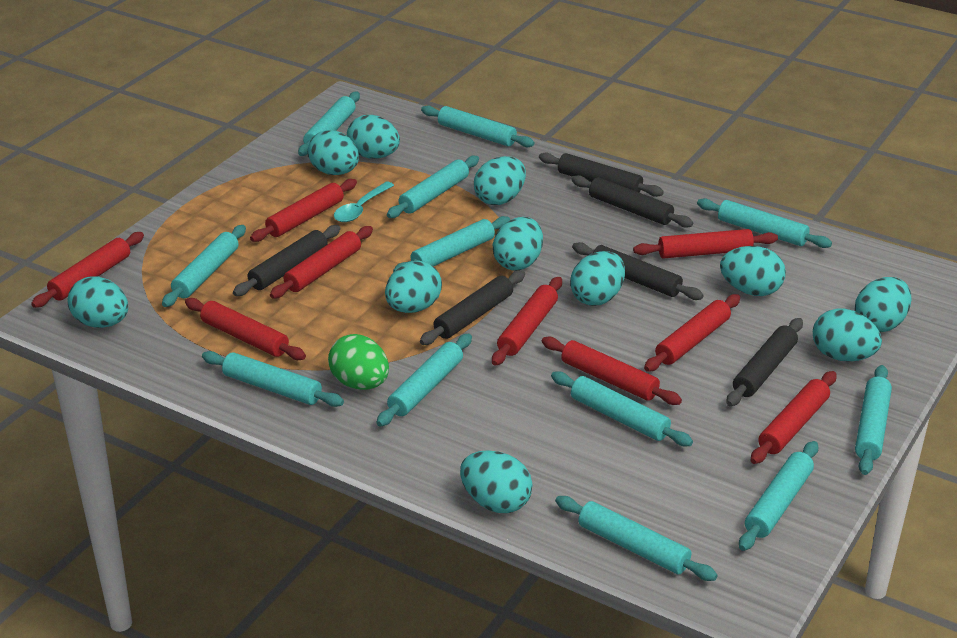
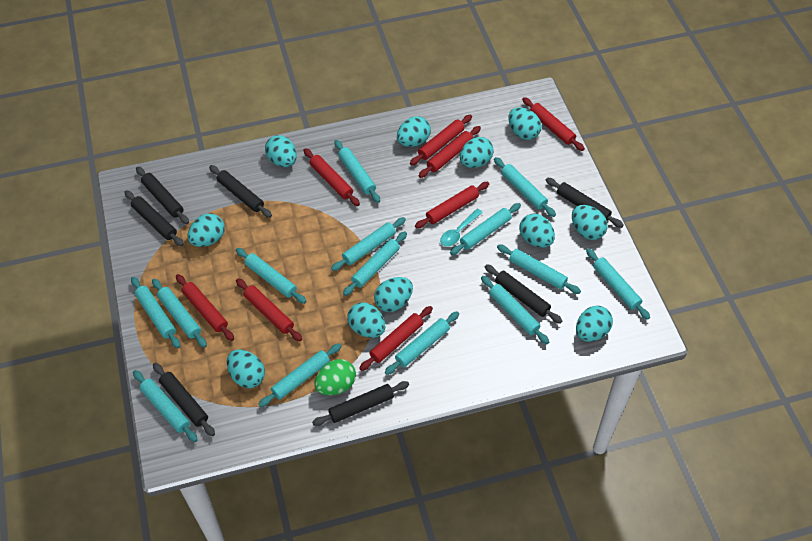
black rolling pin: 6 -> 7
red rolling pin: 9 -> 8
turquoise rolling pin: 12 -> 14

